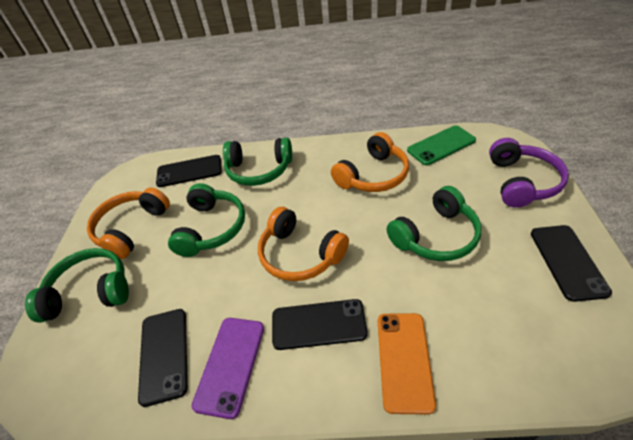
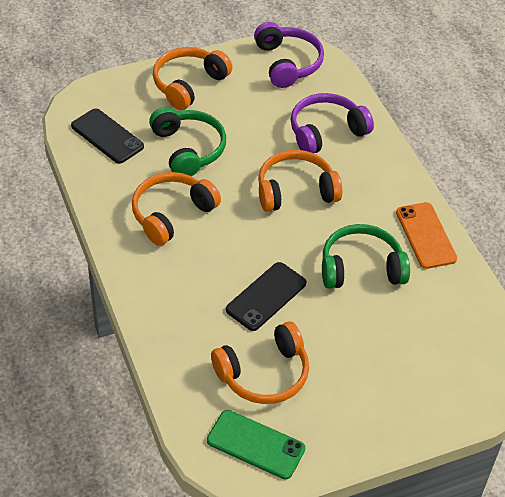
black phone: 4 -> 2
green headphones: 4 -> 2
orange headphones: 3 -> 4
purple headphones: 1 -> 2
purple phone: 1 -> 0

